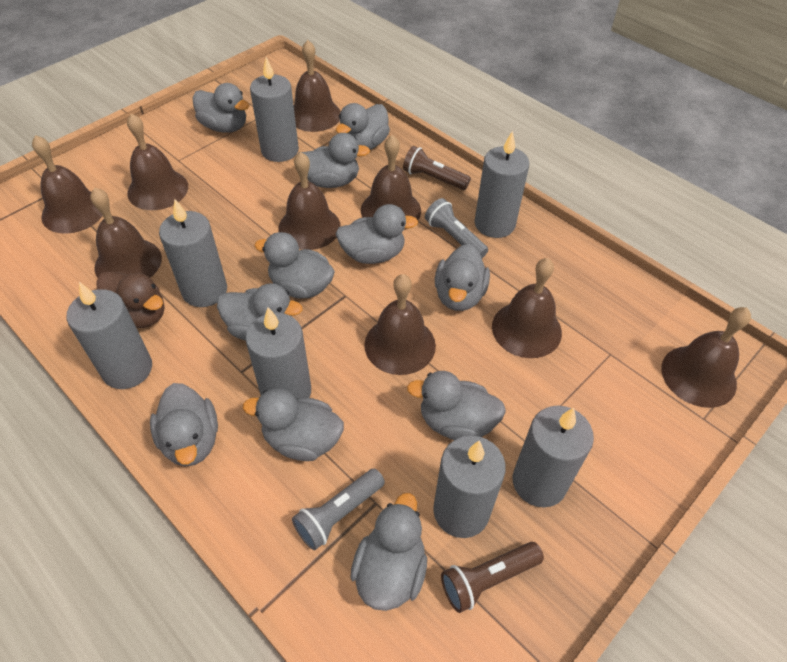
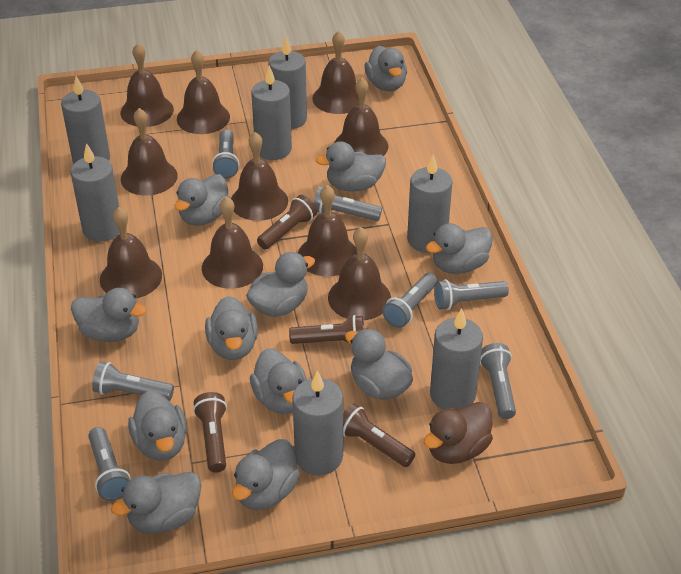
brown bell: 9 -> 10
brown flashlight: 2 -> 4
grey duck: 11 -> 12
grey flashlight: 2 -> 7

